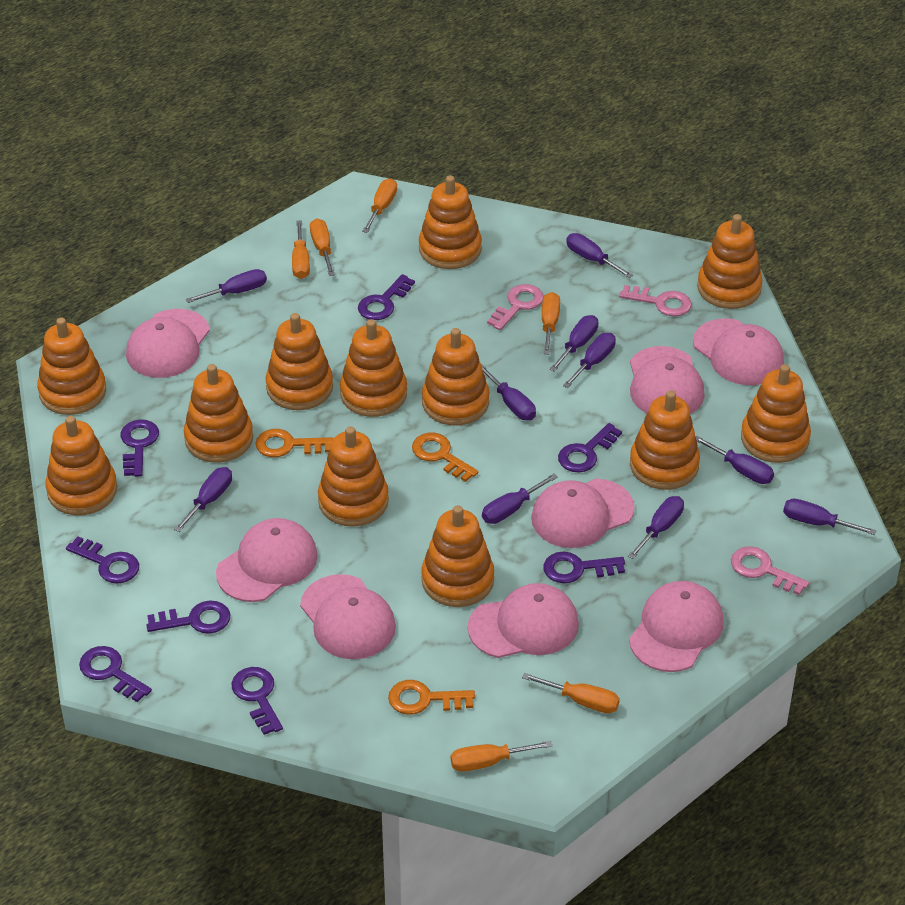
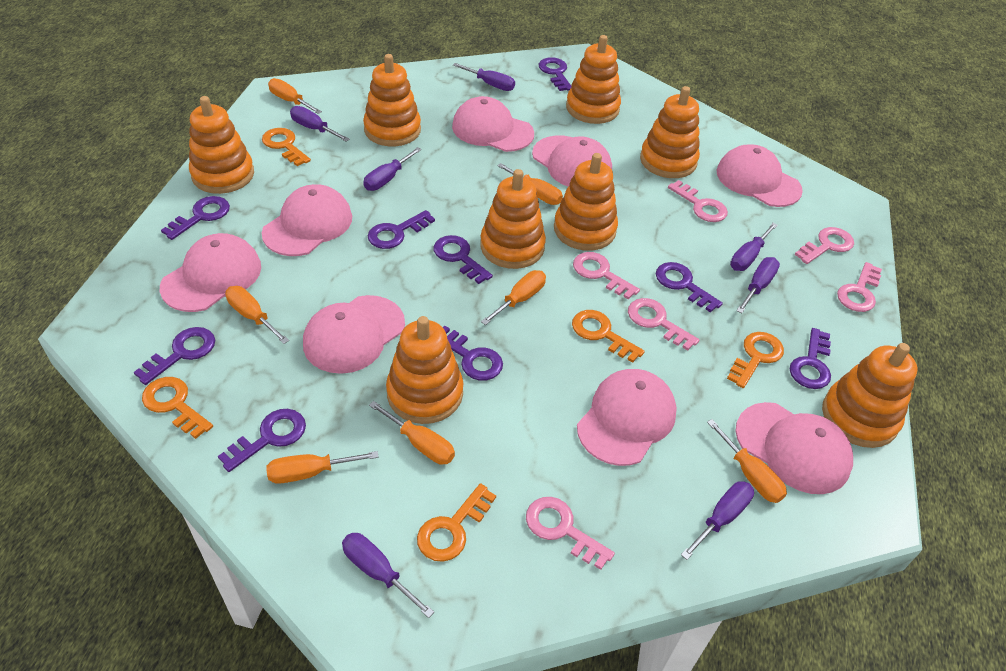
orange key: 3 -> 5
orange screwdriver: 6 -> 7
orange stacking toy: 12 -> 8
pink key: 3 -> 6
purple key: 8 -> 9
purple screwdriver: 10 -> 7

